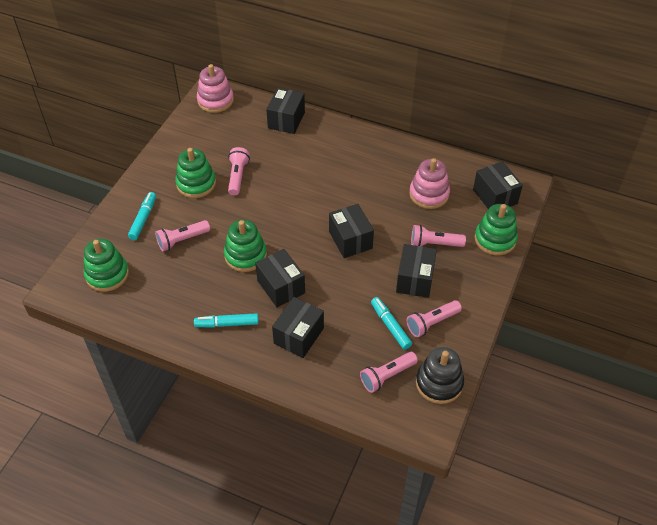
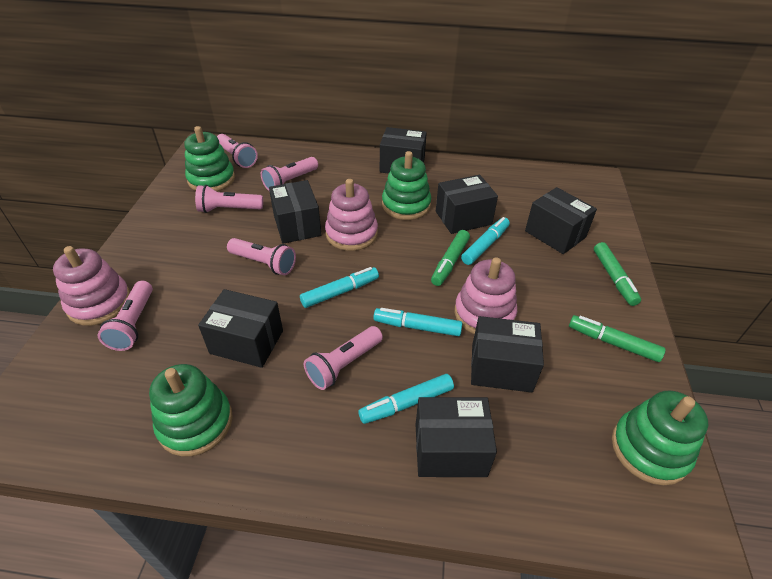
black box: 6 -> 7
black stacking toy: 1 -> 0
green marker: 0 -> 3
pink flashlight: 5 -> 6
pink stacking toy: 2 -> 3
turquoise marker: 3 -> 4

